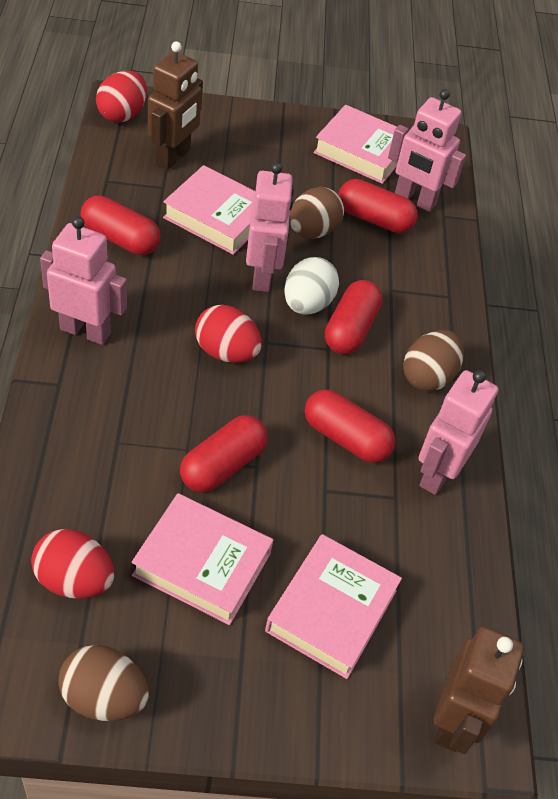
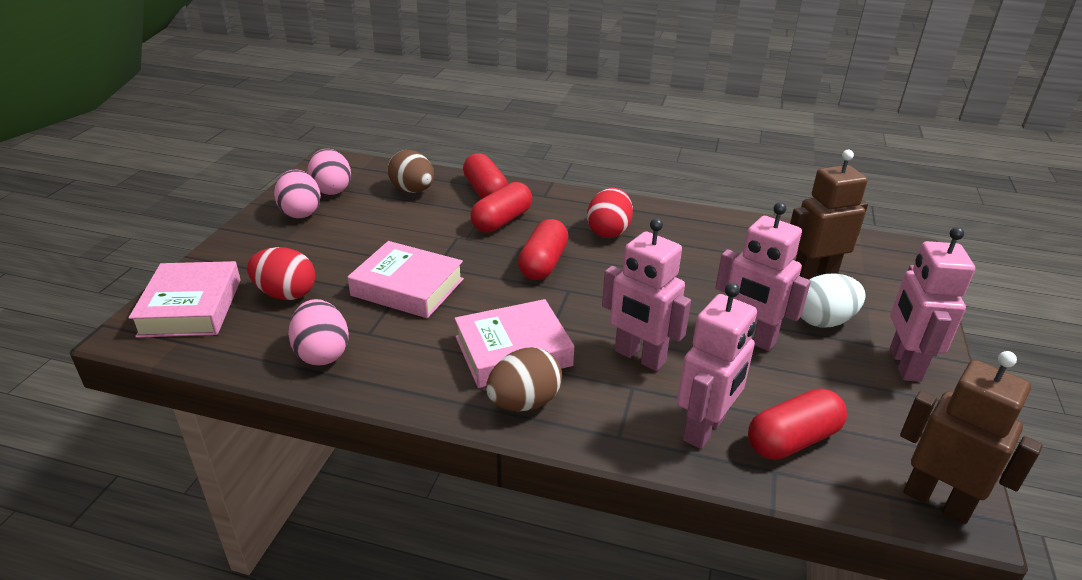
brown egg: 3 -> 2
pink book: 4 -> 3
pink egg: 0 -> 3
red capsule: 5 -> 4
red egg: 3 -> 2

